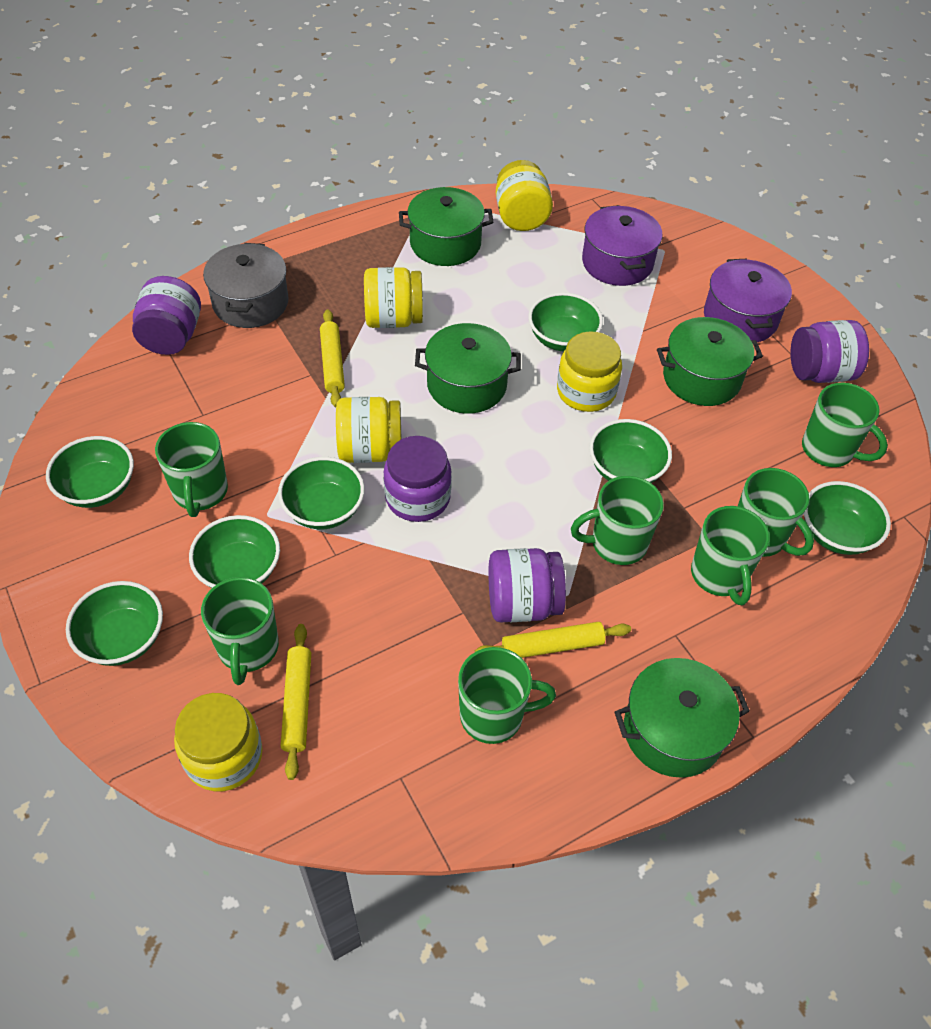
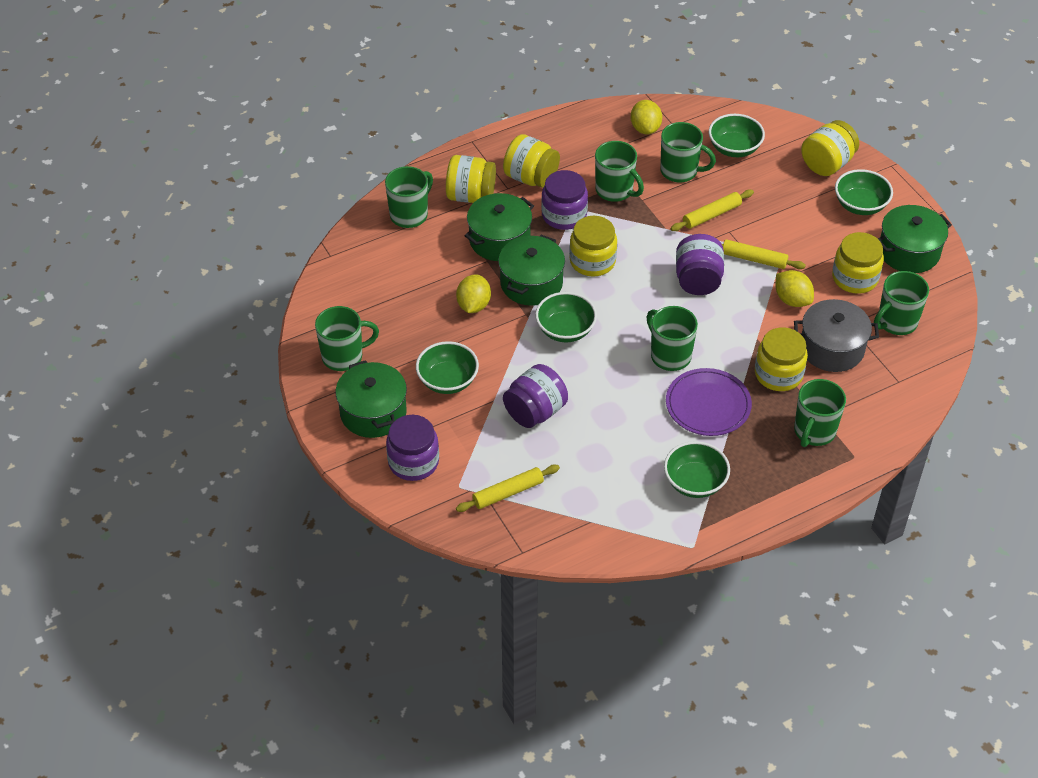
green bowl: 7 -> 5
purple plate: 0 -> 1
purple pot: 2 -> 0
yellow jar: 5 -> 6
yellow lemon: 0 -> 3

